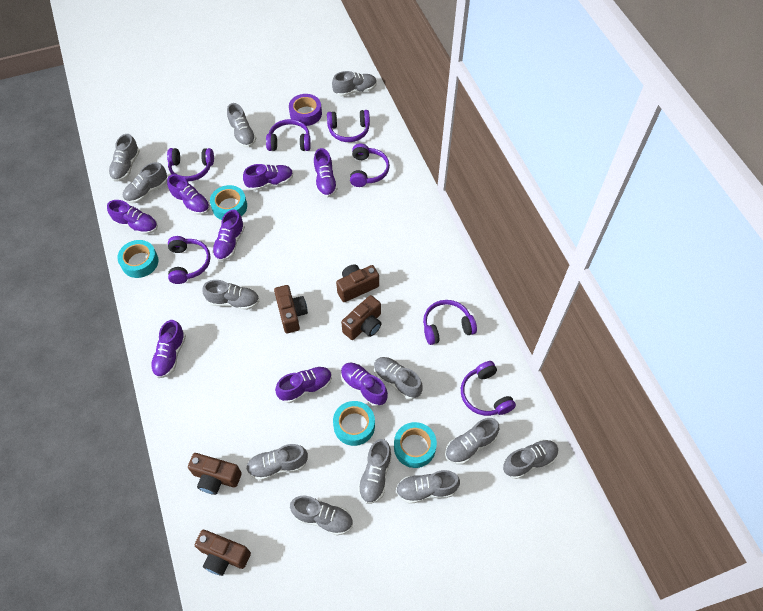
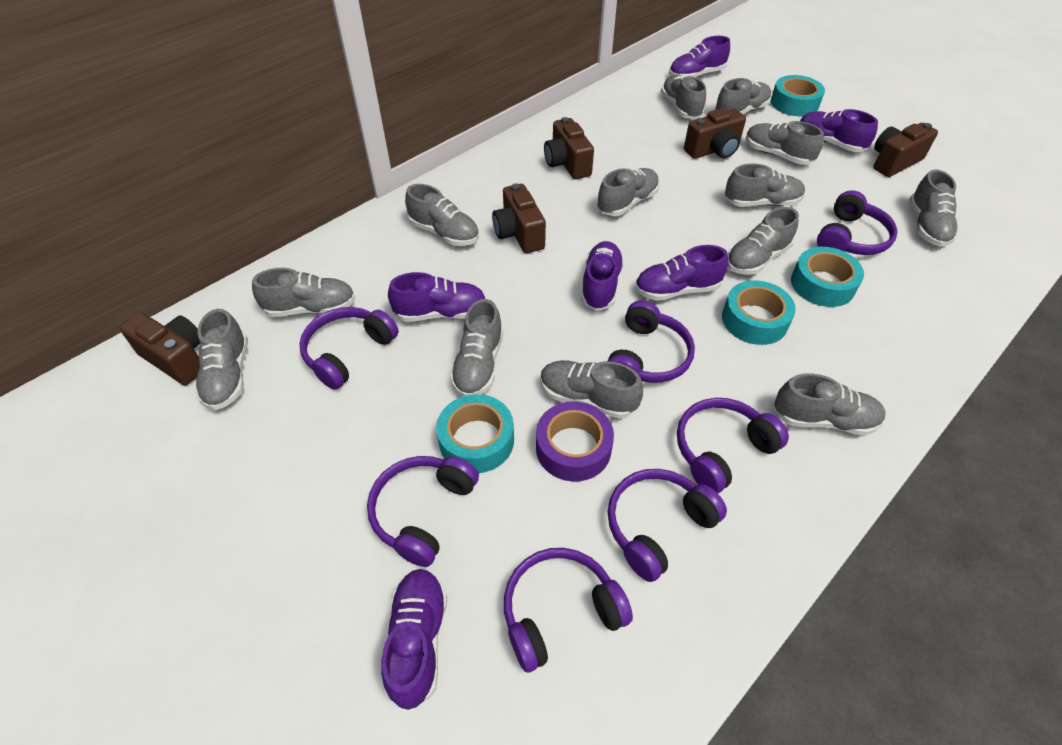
grey shoe: 12 -> 13
purple shoe: 8 -> 6

